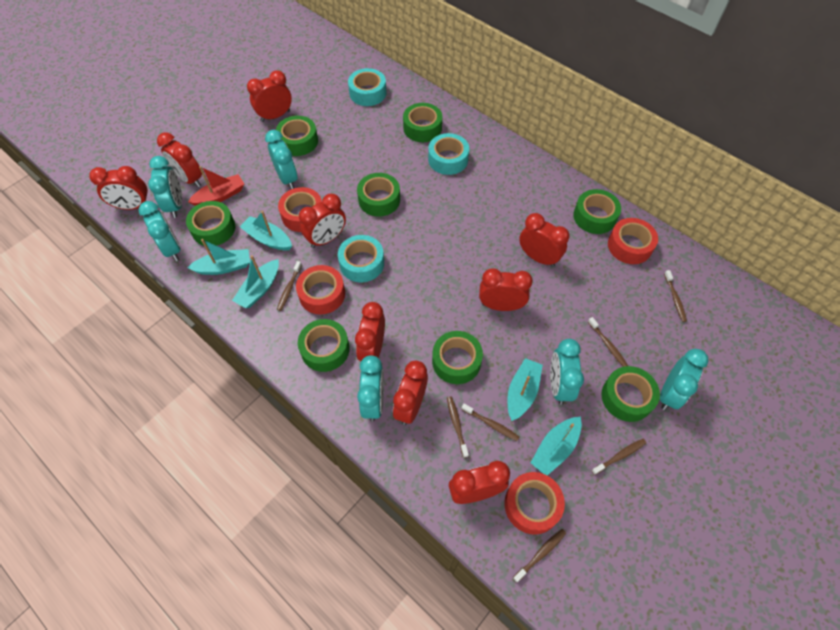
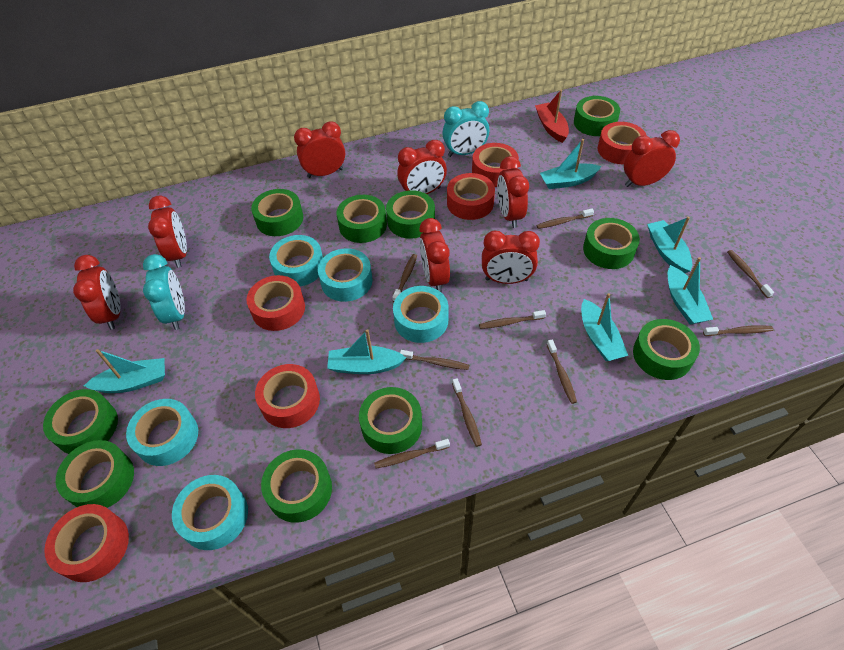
brown toothbrush: 7 -> 9
green tape: 8 -> 10
red clock: 9 -> 8
red tape: 4 -> 6
turquoise boat: 5 -> 6
turquoise clock: 6 -> 2
turquoise tape: 3 -> 5

